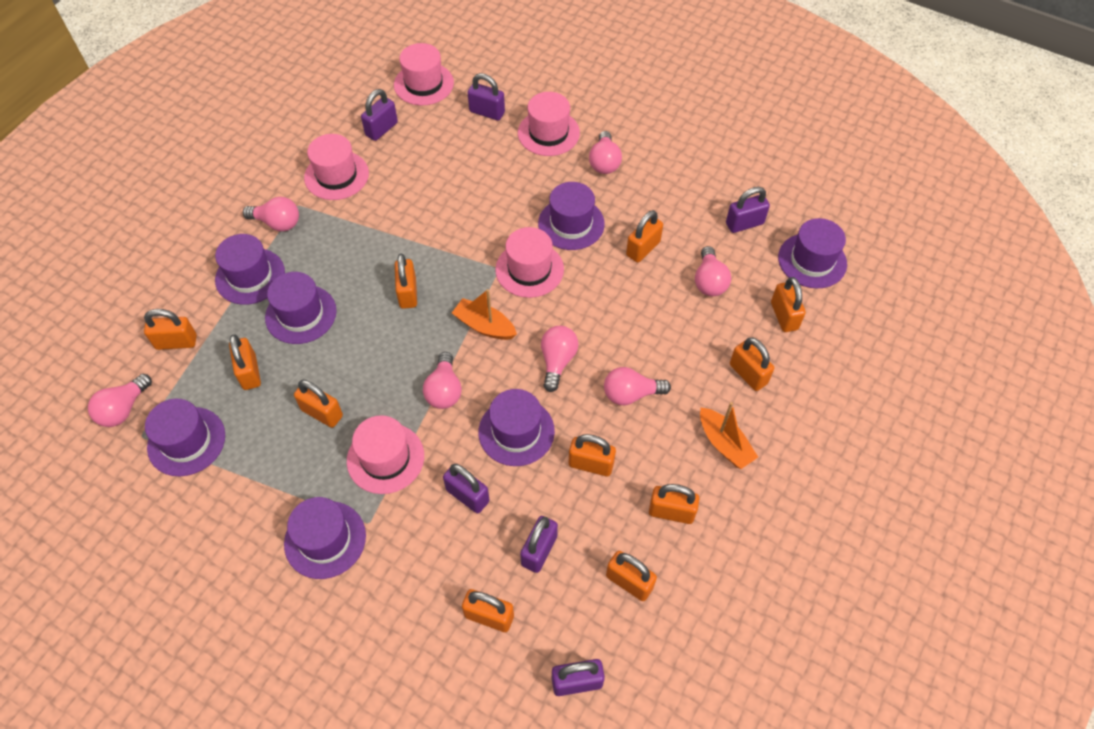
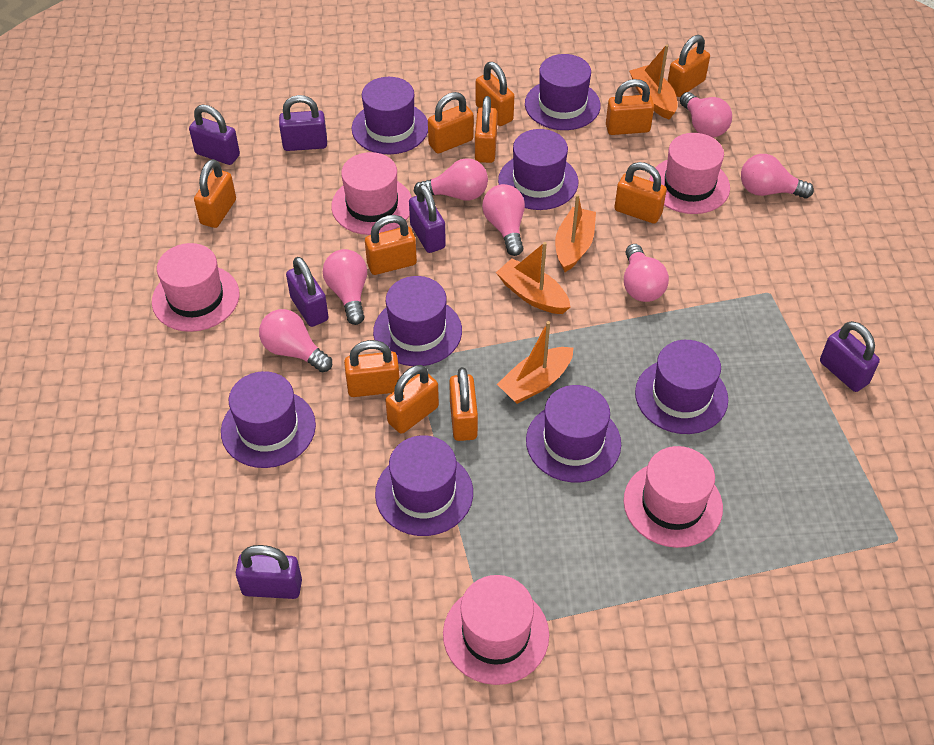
orange boat: 2 -> 4
purple hat: 7 -> 8

